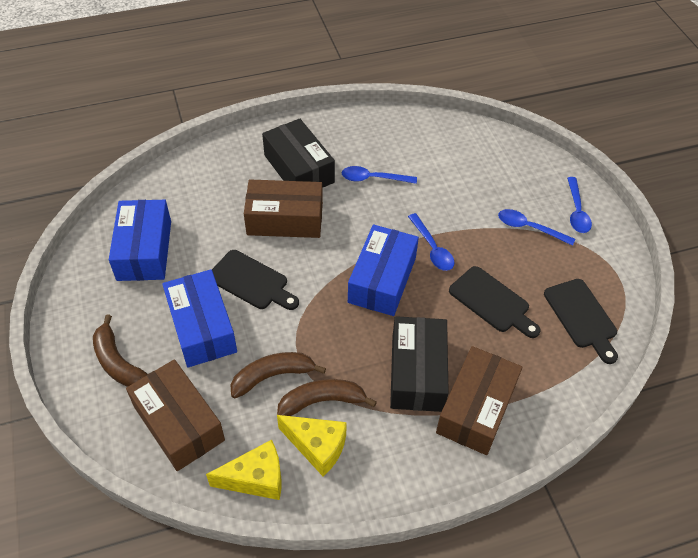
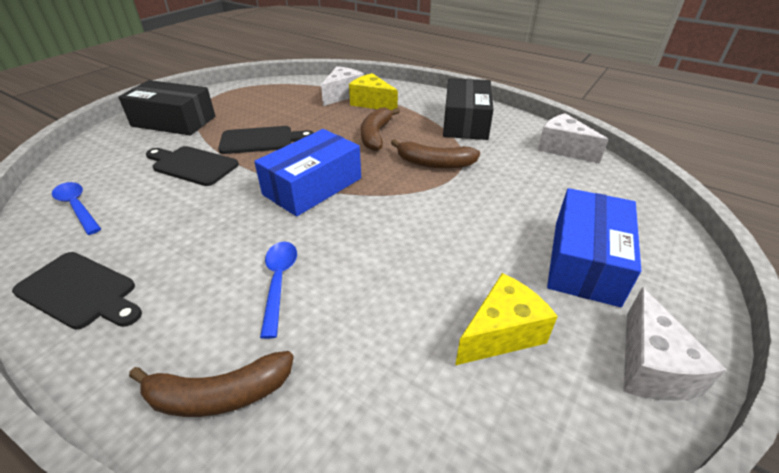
blue box: 3 -> 2
blue spoon: 4 -> 2
brown box: 3 -> 0
white cheese: 0 -> 3

